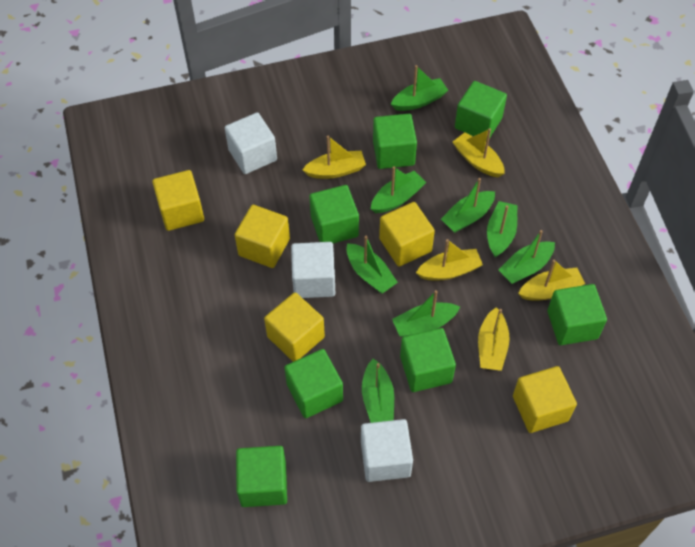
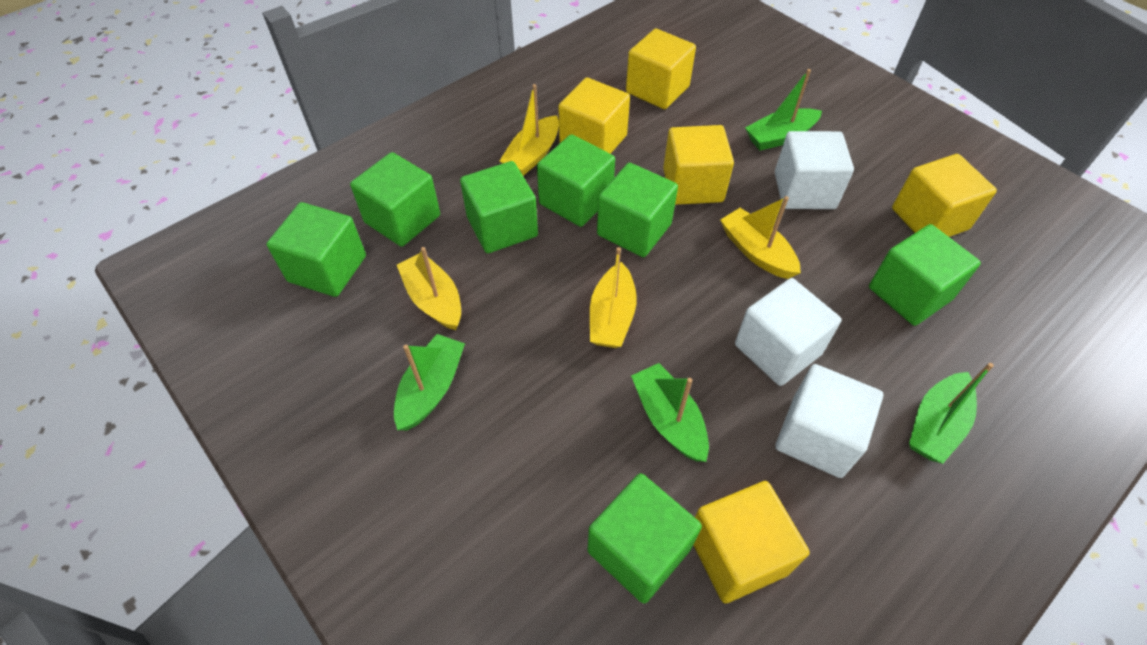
green boat: 8 -> 4
yellow boat: 5 -> 4

